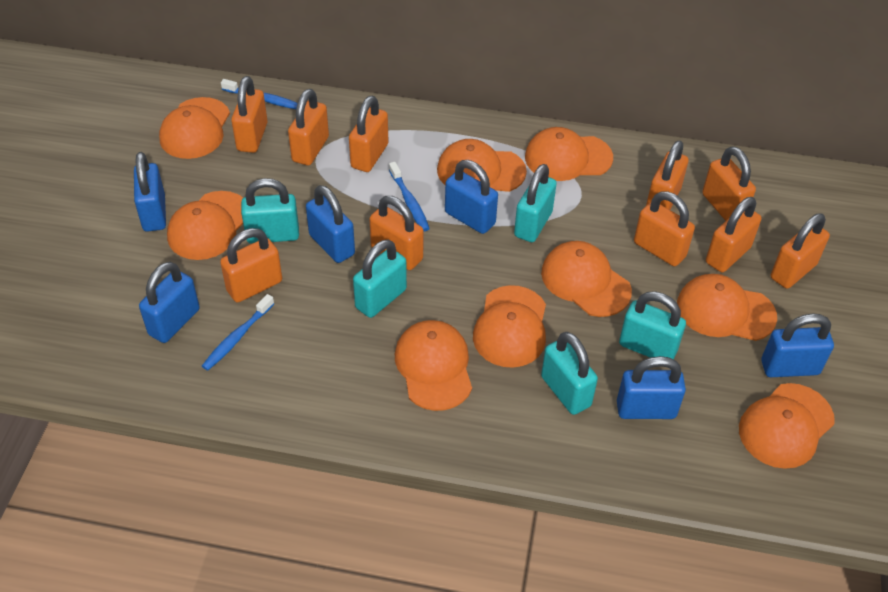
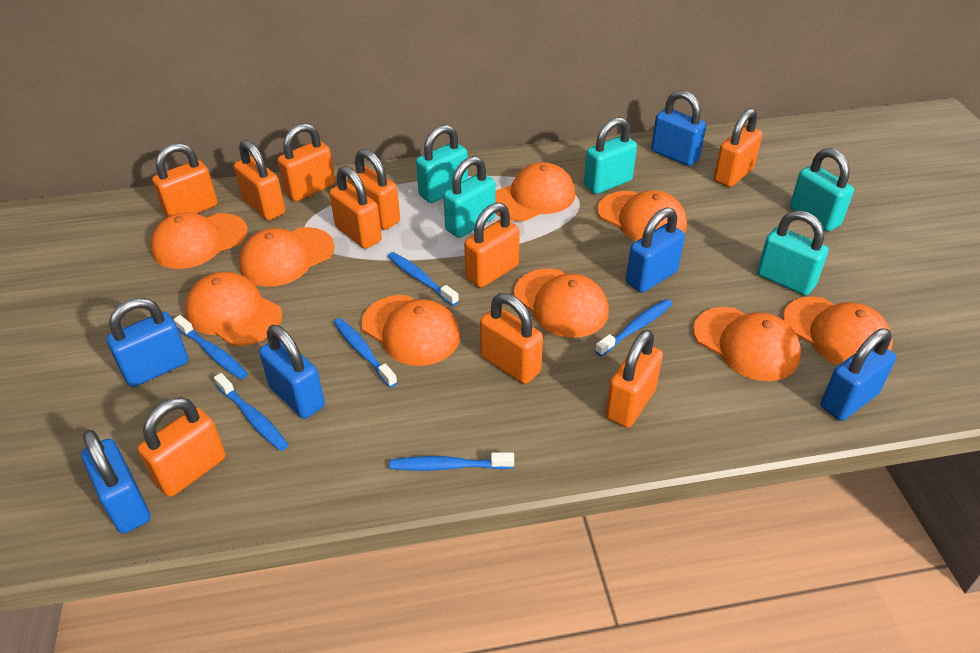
blue toothbrush: 3 -> 6

